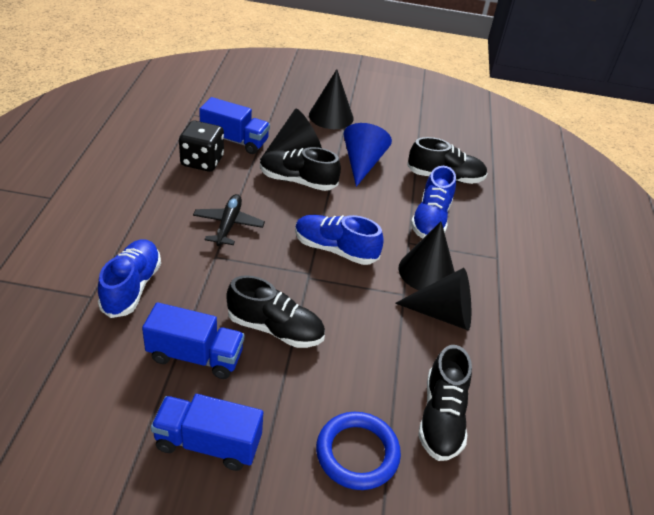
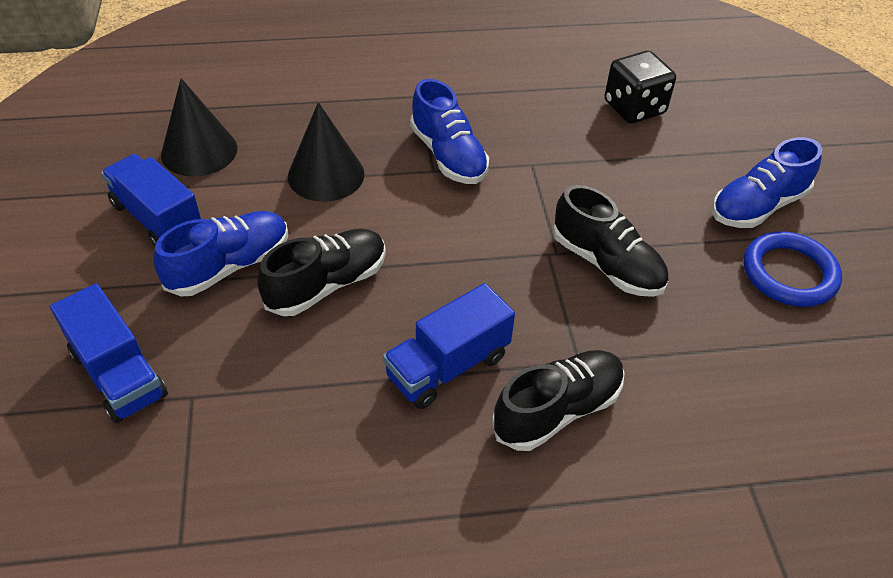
black cone: 4 -> 2
black plane: 1 -> 0
black shoe: 4 -> 3
blue cone: 1 -> 0

